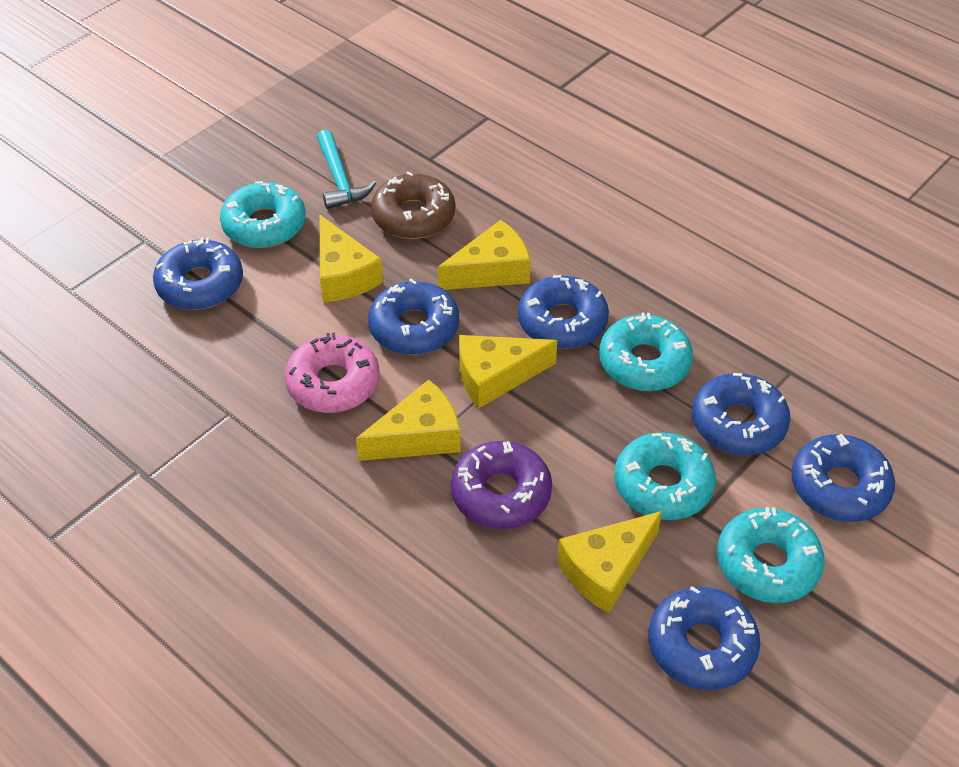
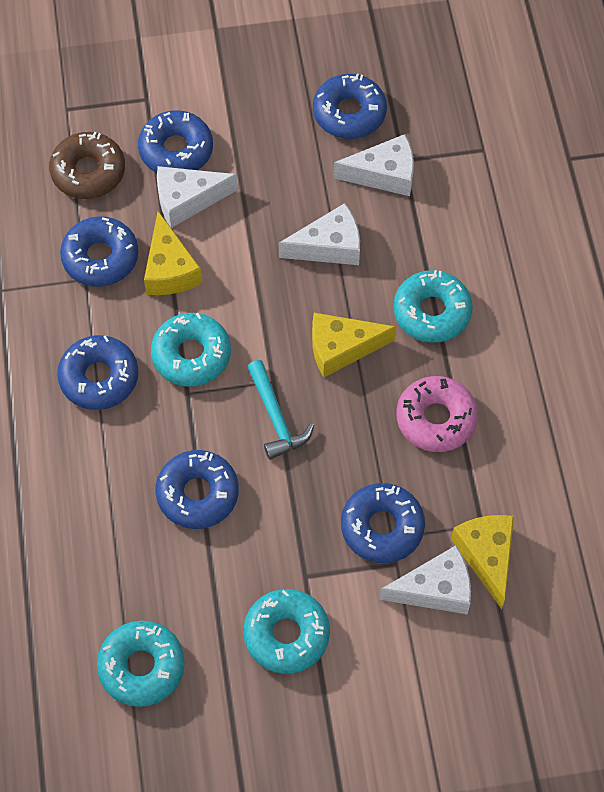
purple donut: 1 -> 0
white cheese: 0 -> 4
yellow cheese: 5 -> 3

